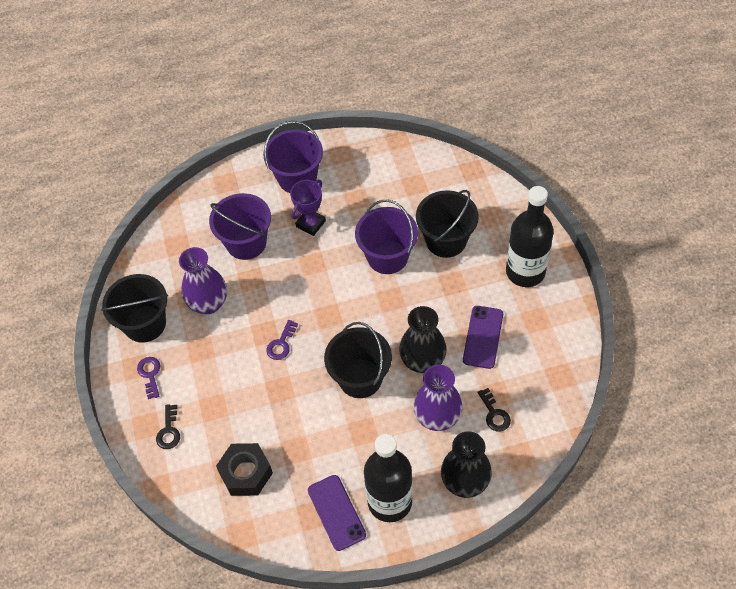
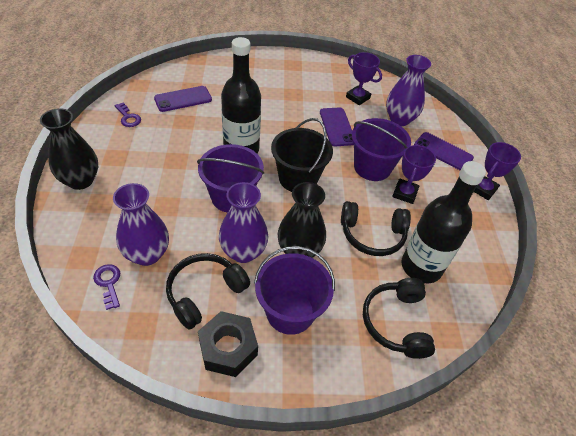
black bucket: 3 -> 1
black headphones: 0 -> 3
black key: 2 -> 0
purple phone: 2 -> 3
purple trophy: 1 -> 3
purple vase: 2 -> 3

